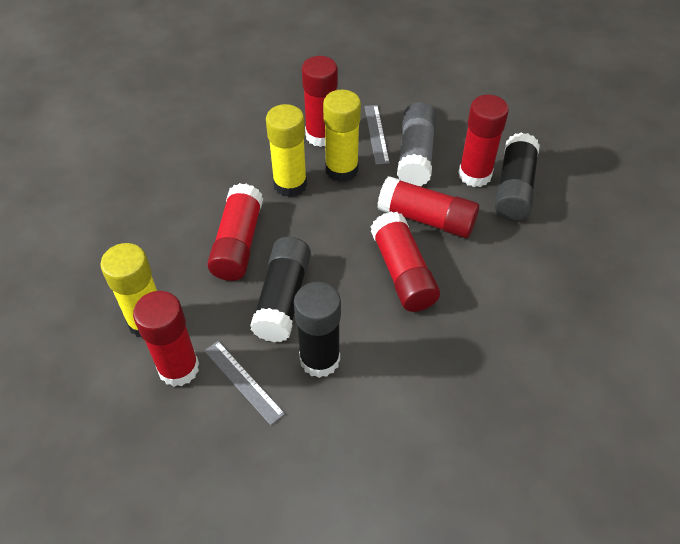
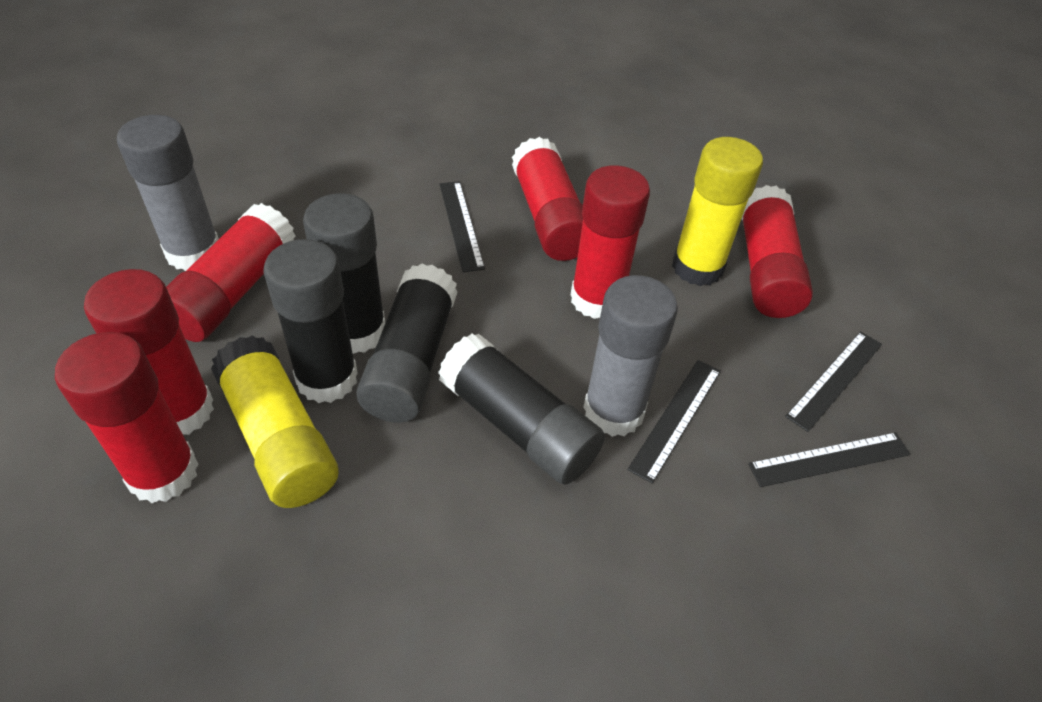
black glue stick: 3 -> 4
black ruler: 0 -> 4
grey glue stick: 1 -> 2
grey ruler: 2 -> 0
yellow glue stick: 3 -> 2

